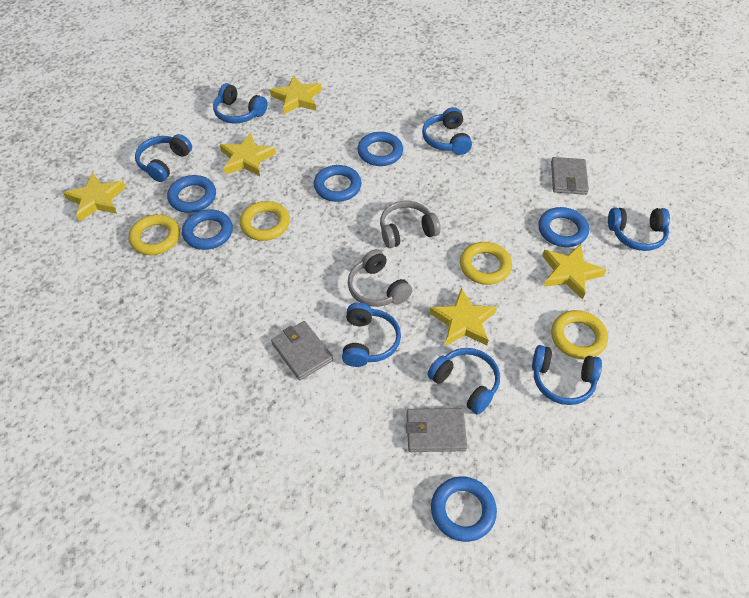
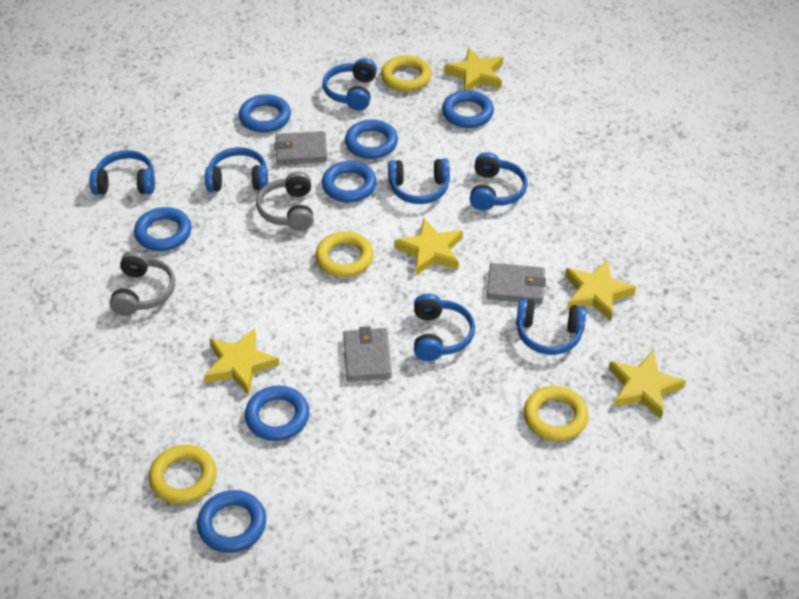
blue ring: 6 -> 7

